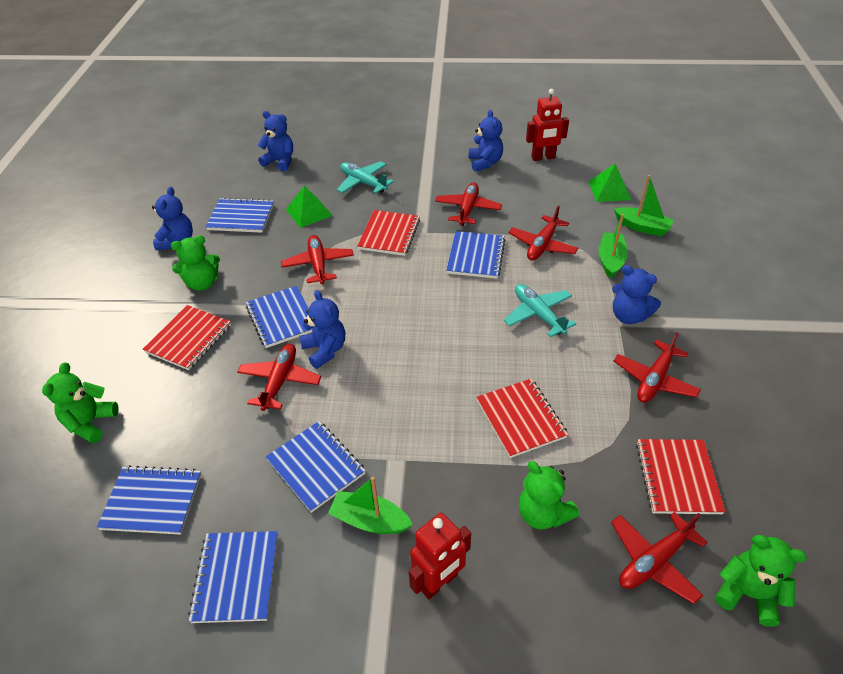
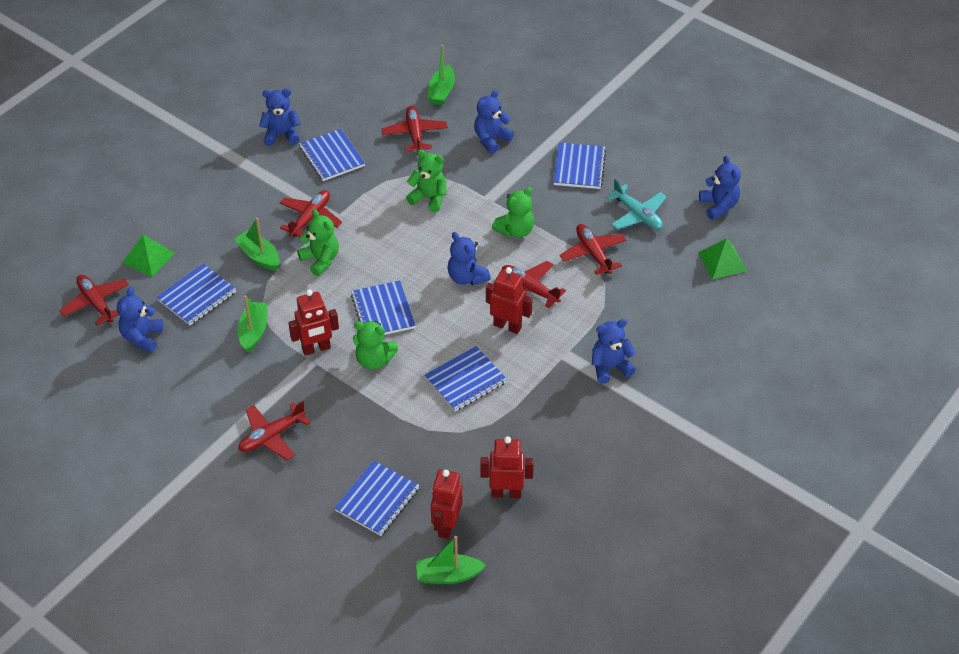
blue teddy bear: 5 -> 6
green boat: 3 -> 4
red notebook: 4 -> 0
red robot: 2 -> 4
turquoise plane: 2 -> 1

